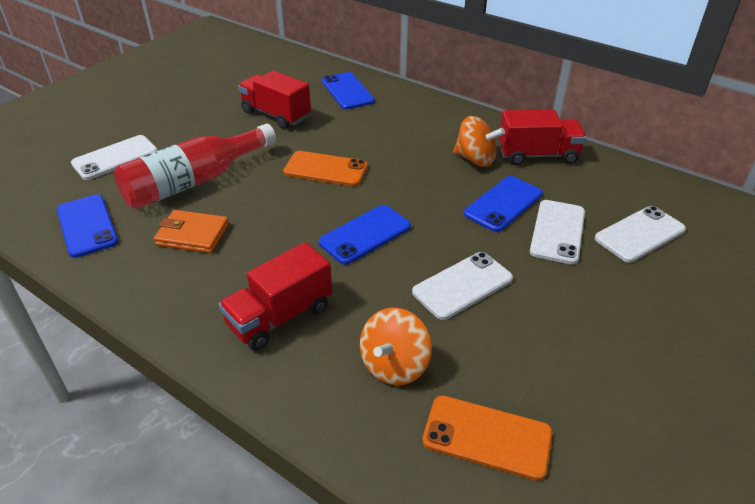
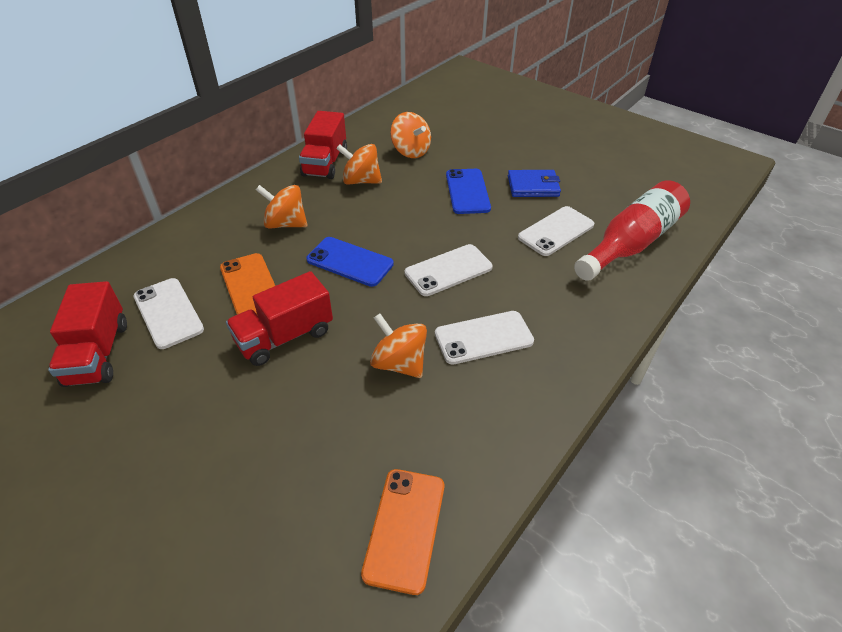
blue phone: 4 -> 2
blue wallet: 0 -> 1
orange spinning top: 2 -> 4
orange wallet: 1 -> 0

